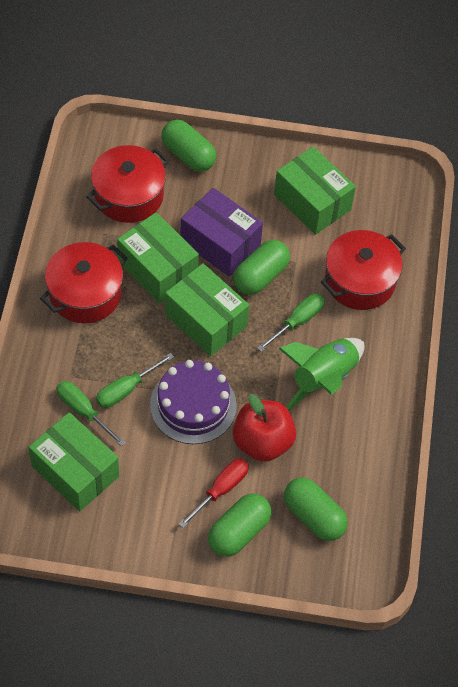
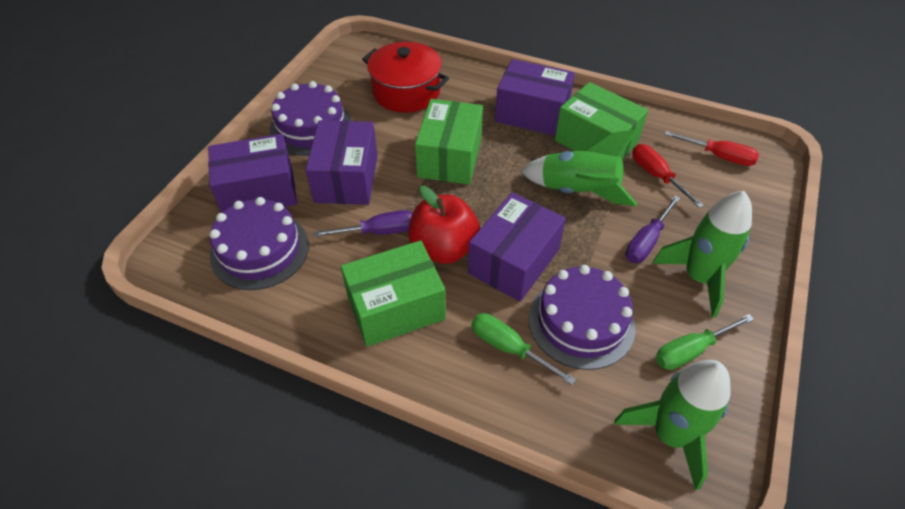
green box: 4 -> 3
green capsule: 4 -> 0
green rocket: 1 -> 3
green screwdriver: 3 -> 2
purple box: 1 -> 4
purple cake: 1 -> 3
purple screwdriver: 0 -> 2
red pot: 3 -> 1
red screwdriver: 1 -> 2

